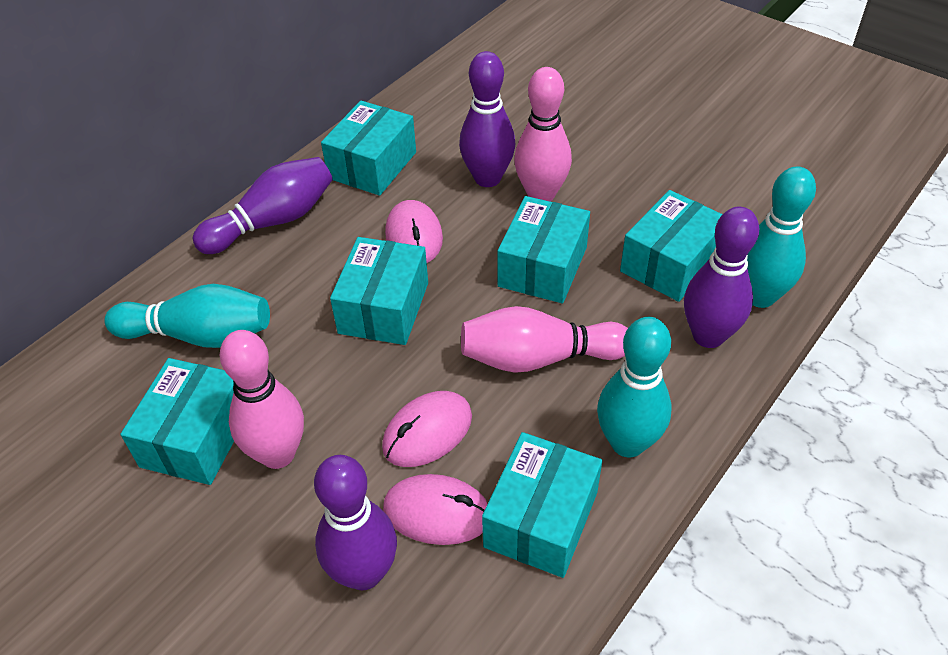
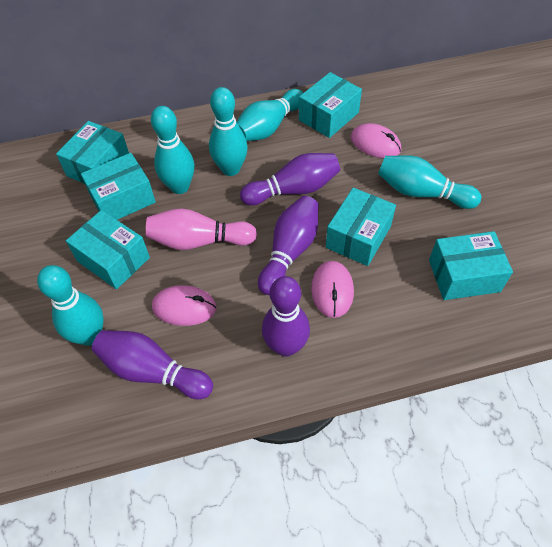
pink bowling pin: 3 -> 1
turquoise bowling pin: 3 -> 5

